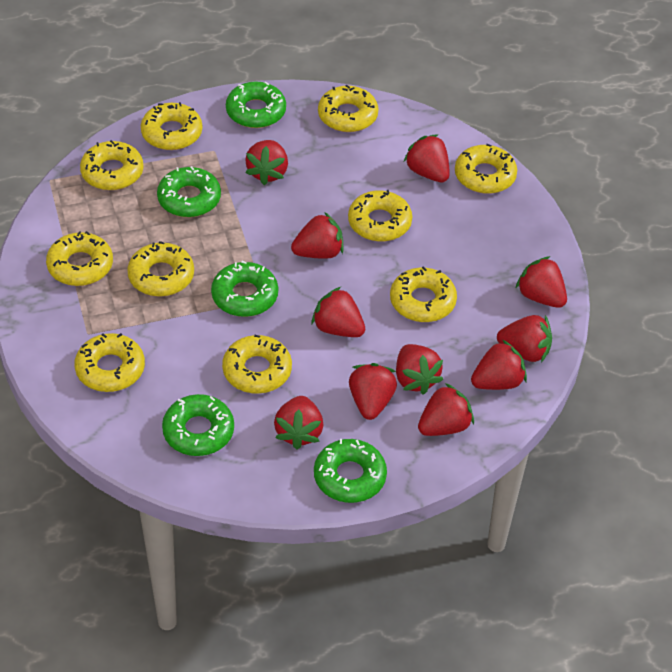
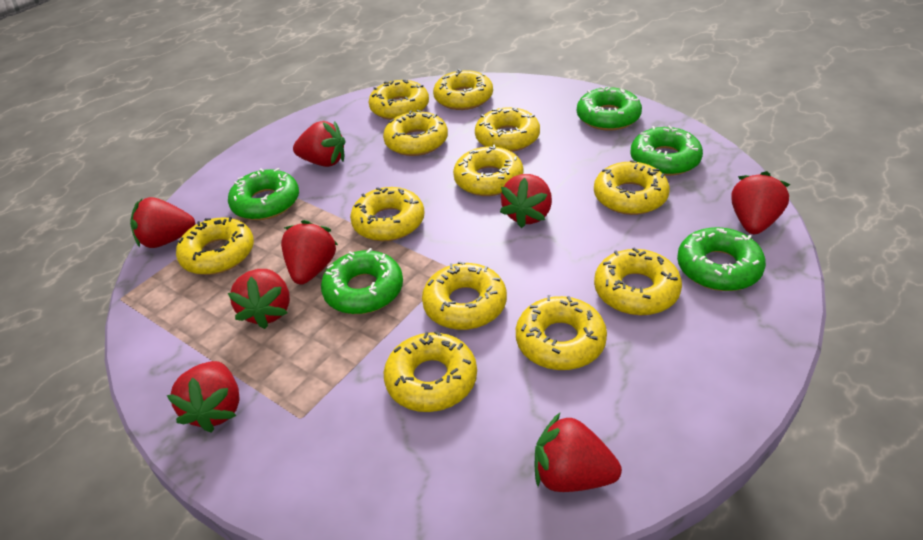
red strawberry: 11 -> 8
yellow donut: 10 -> 12

